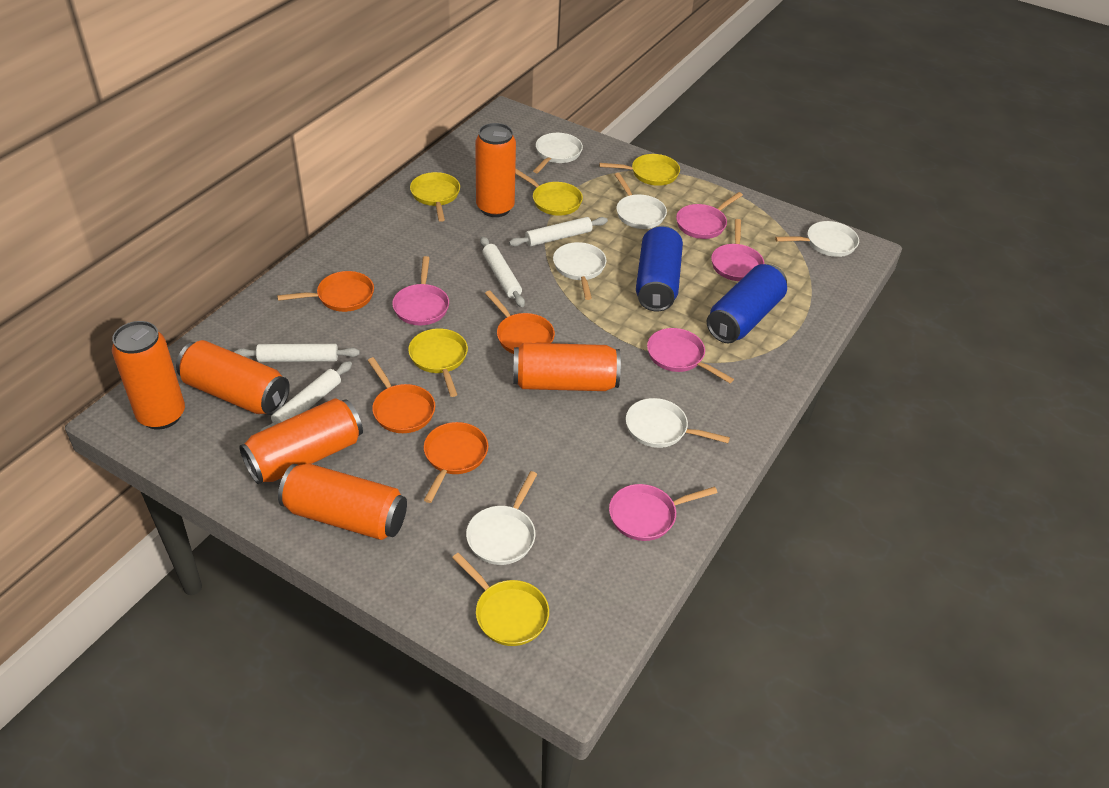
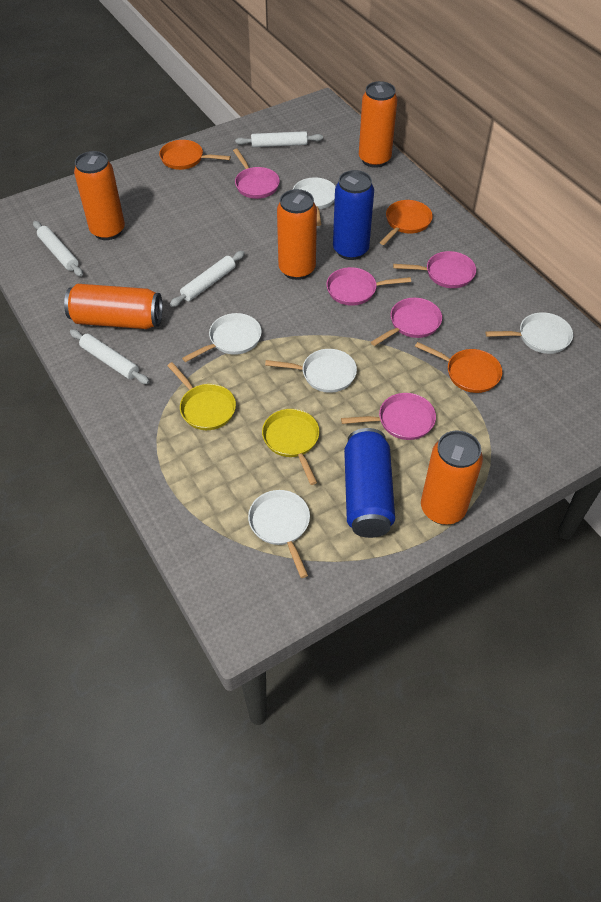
orange can: 6 -> 5
orange pan: 4 -> 3
white pan: 6 -> 5
yellow pan: 5 -> 2

